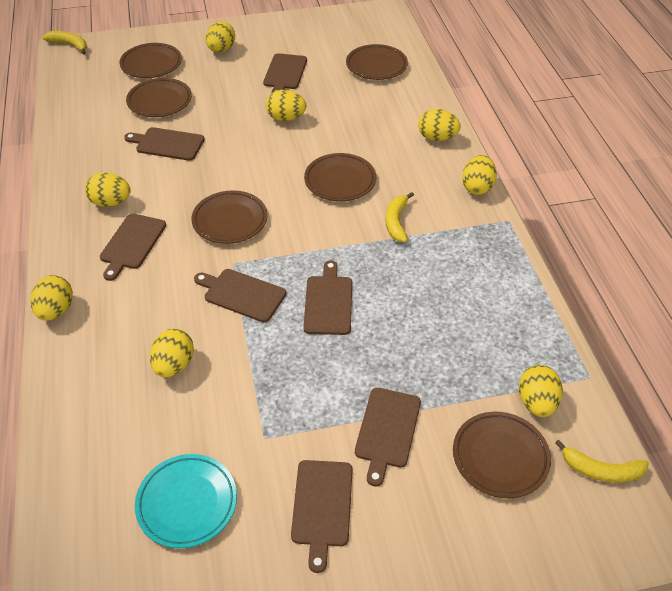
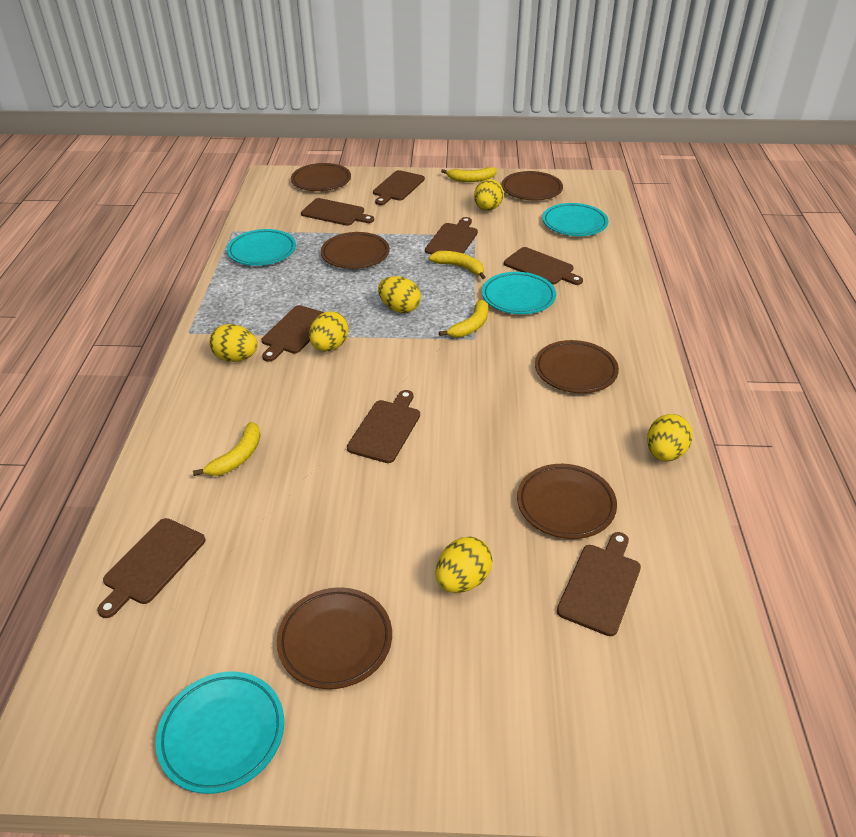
brown cutting board: 7 -> 8
turquoise plate: 1 -> 4
yellow banana: 3 -> 4
yellow egg: 8 -> 6

